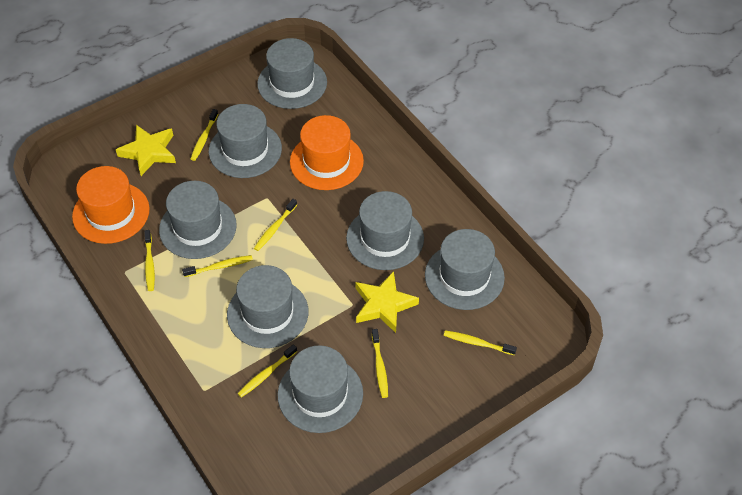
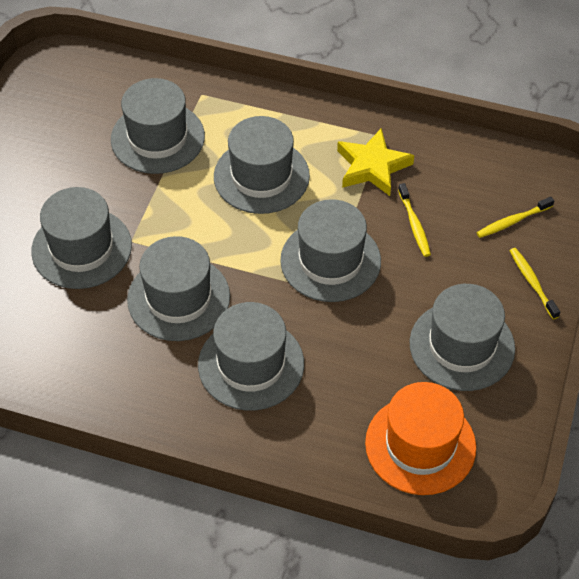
orange hat: 2 -> 1
yellow star: 2 -> 1
yellow toothbrush: 7 -> 3

